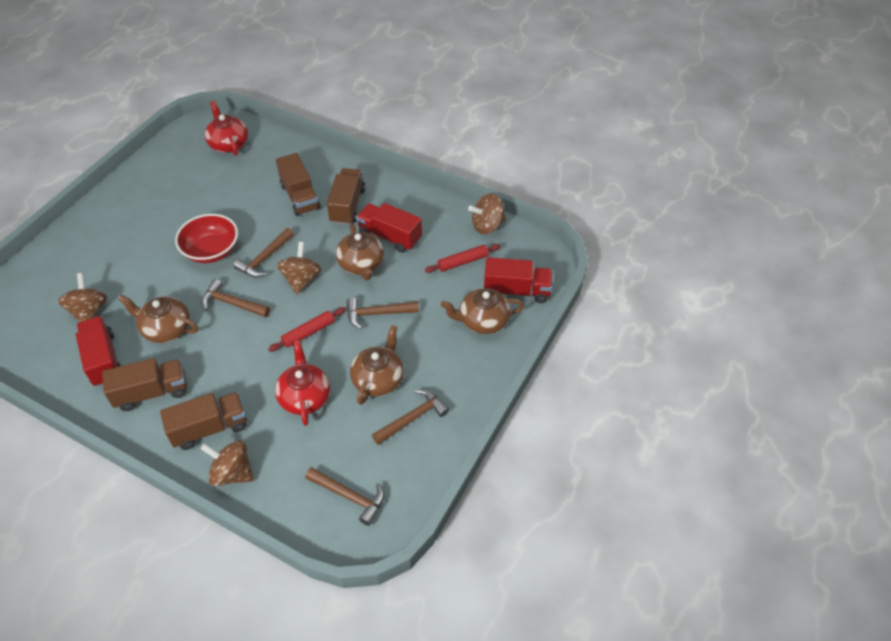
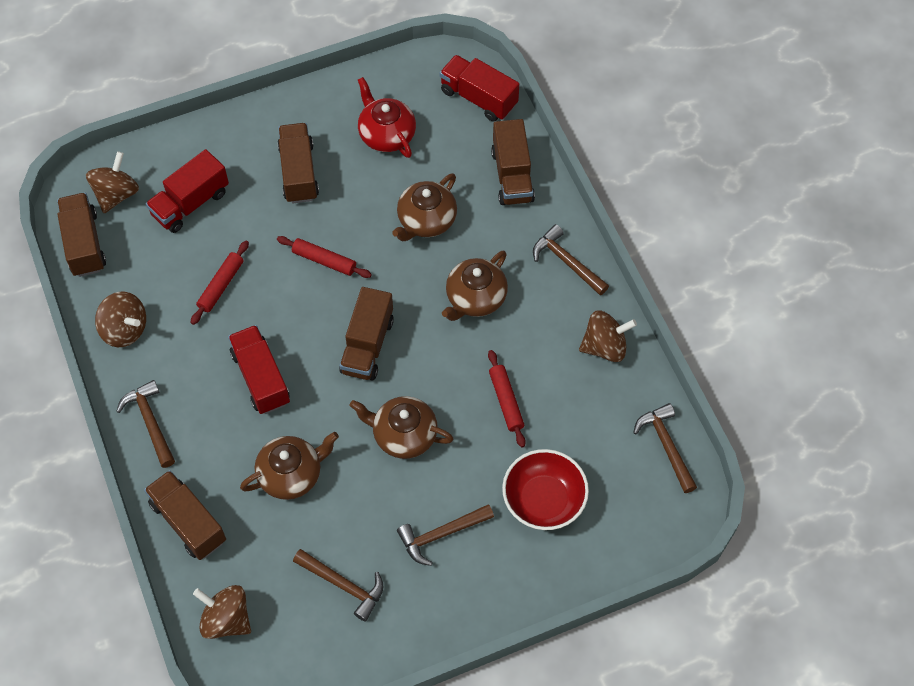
brown truck: 4 -> 5
red rolling pin: 2 -> 3
red teapot: 2 -> 1

